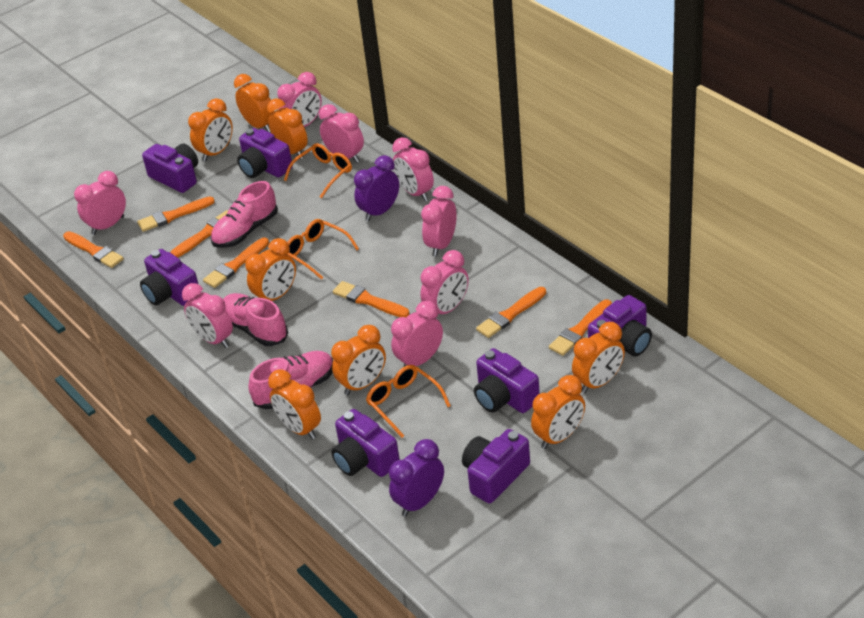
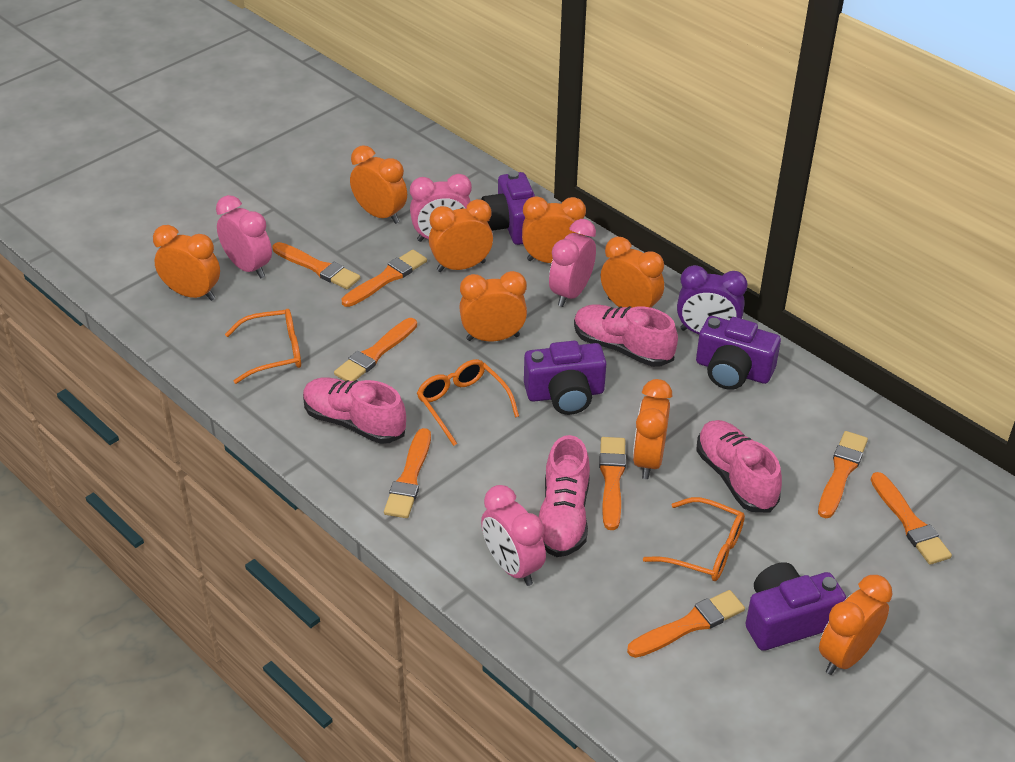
orange brush: 7 -> 8
pink clock: 8 -> 4
pink shoe: 3 -> 4
purple camera: 7 -> 4
purple clock: 2 -> 1

